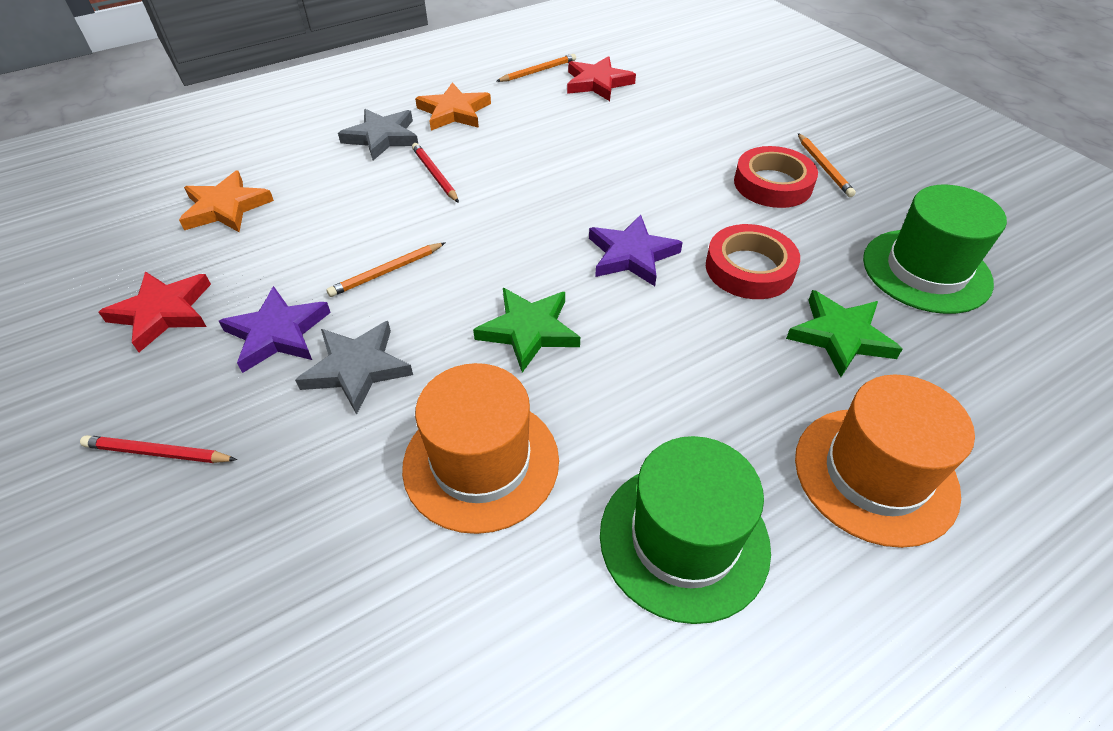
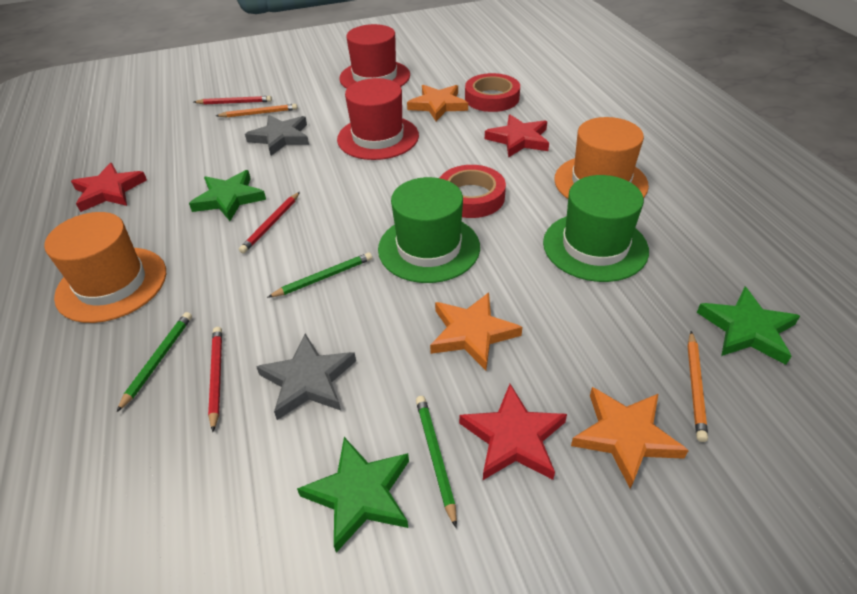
green pencil: 0 -> 3
green star: 2 -> 3
orange pencil: 3 -> 2
orange star: 2 -> 3
purple star: 2 -> 0
red hat: 0 -> 2
red pencil: 2 -> 3
red star: 2 -> 3

